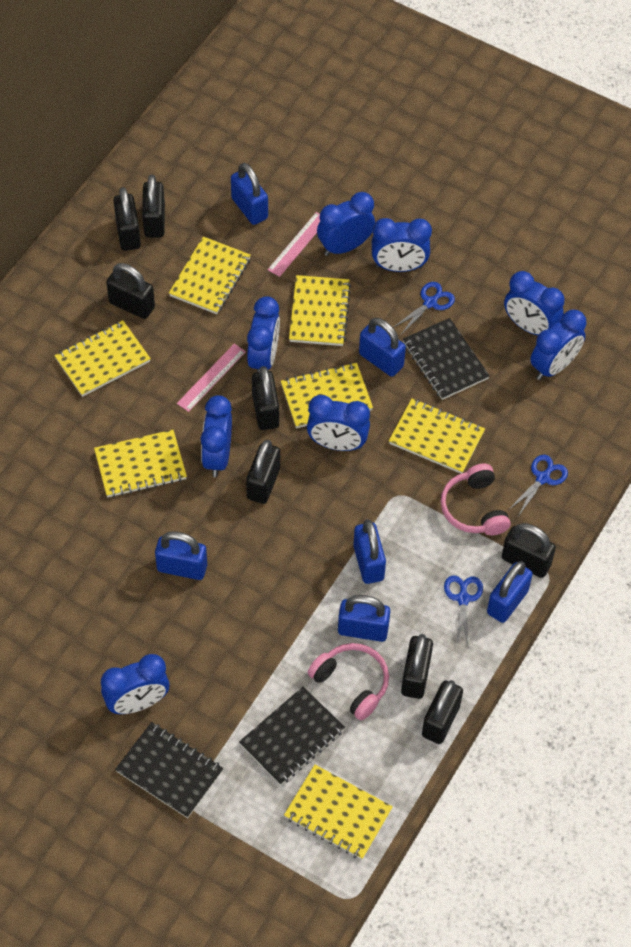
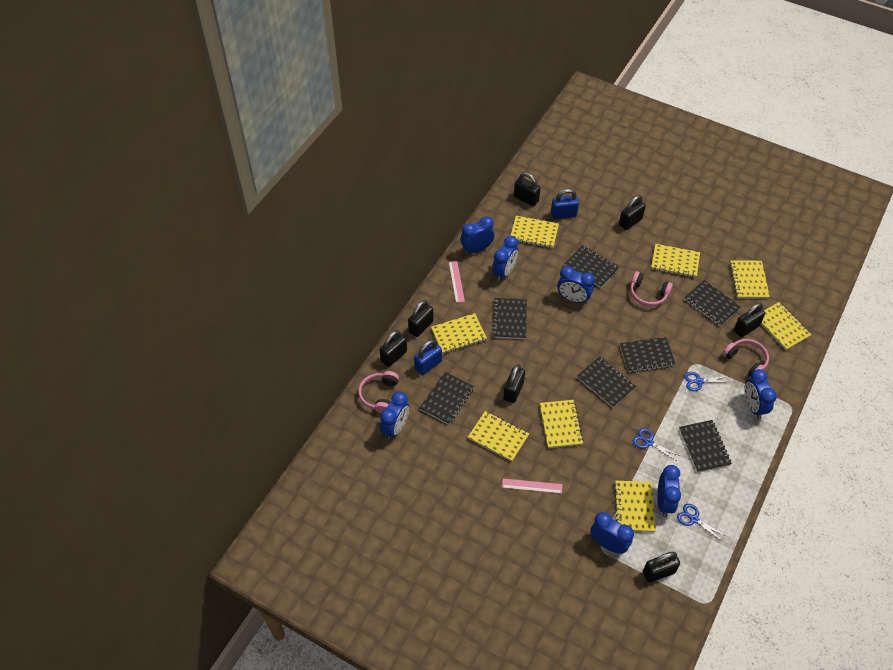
black notebook: 3 -> 7
black padlock: 8 -> 7
blue clock: 8 -> 7
blue padlock: 6 -> 2
pink headphones: 2 -> 3
yellow notebook: 7 -> 8

